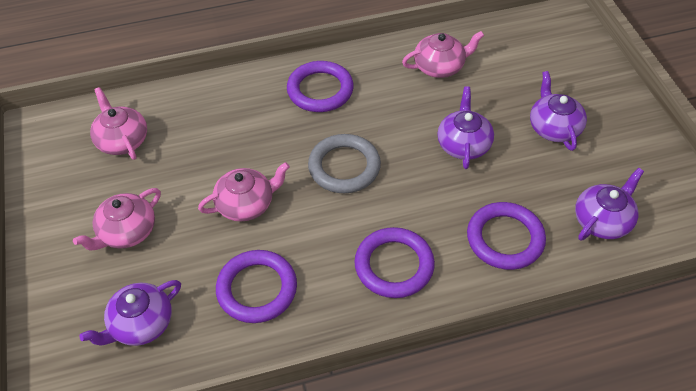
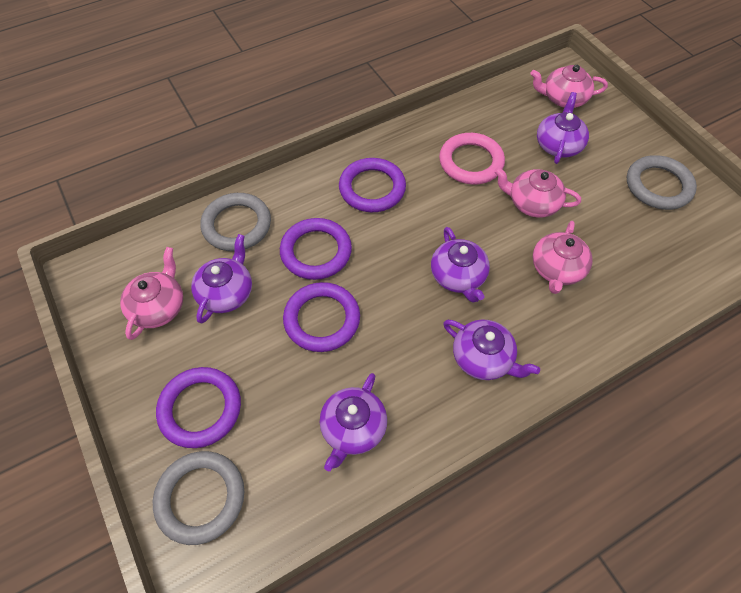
grey ring: 1 -> 3
pink ring: 0 -> 1
purple teapot: 4 -> 5

